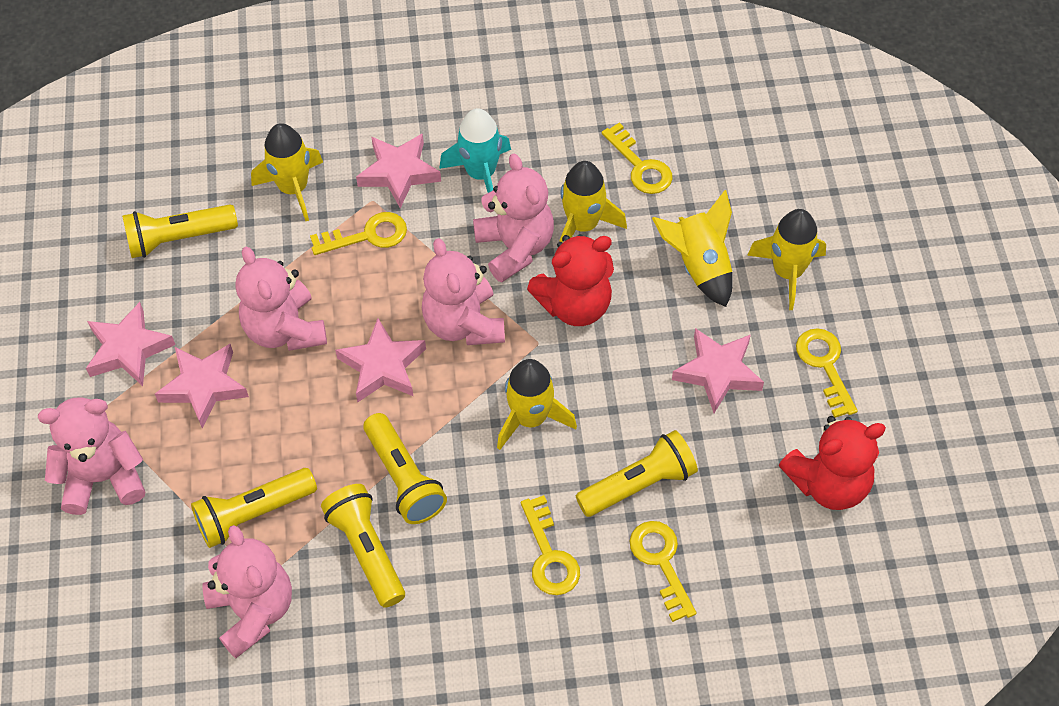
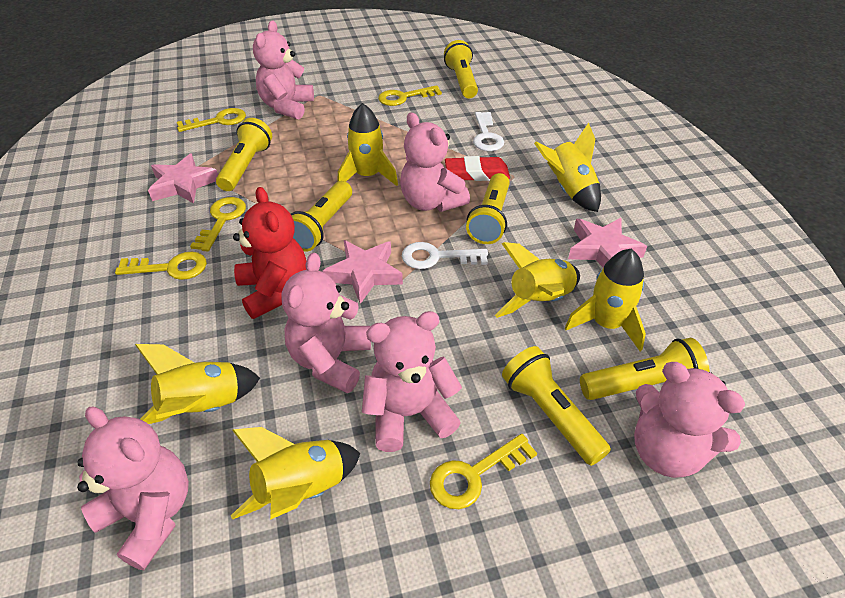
pink star: 5 -> 3
pink teddy bear: 5 -> 6
red eraser: 0 -> 1
red teddy bear: 2 -> 1
turquoise rocket: 1 -> 0
white key: 0 -> 2
yellow flashlight: 5 -> 6
yellow rocket: 5 -> 6

